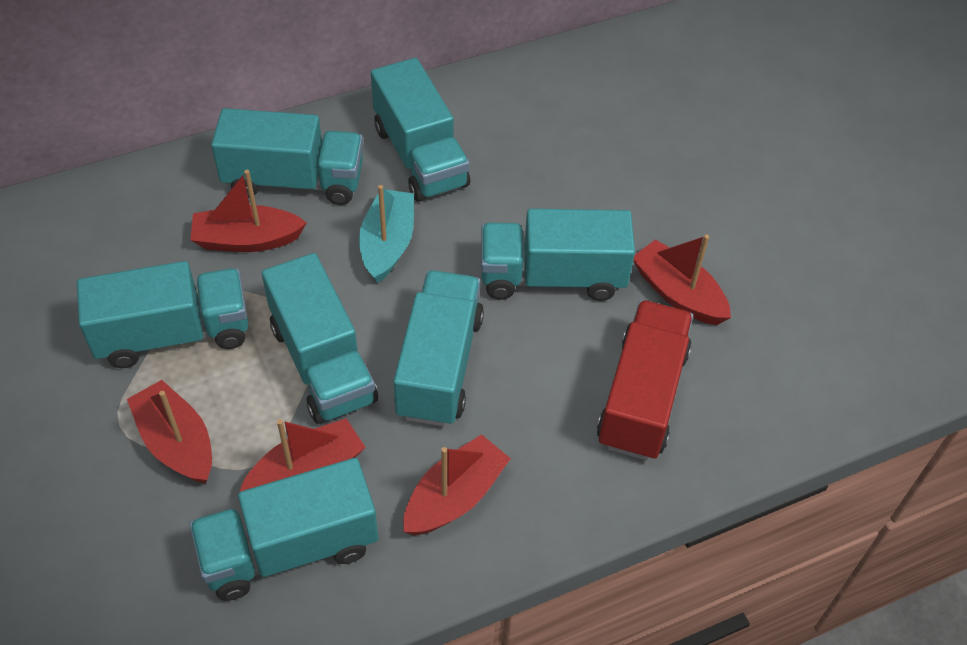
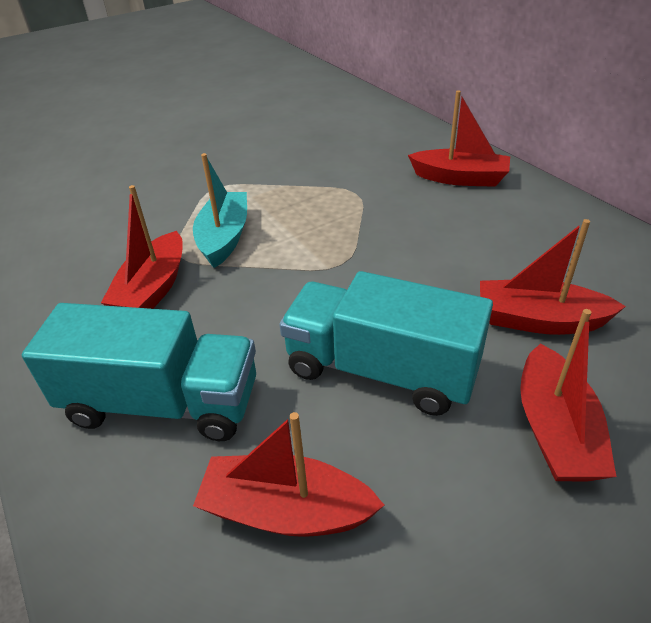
red truck: 1 -> 0
turquoise truck: 7 -> 2

